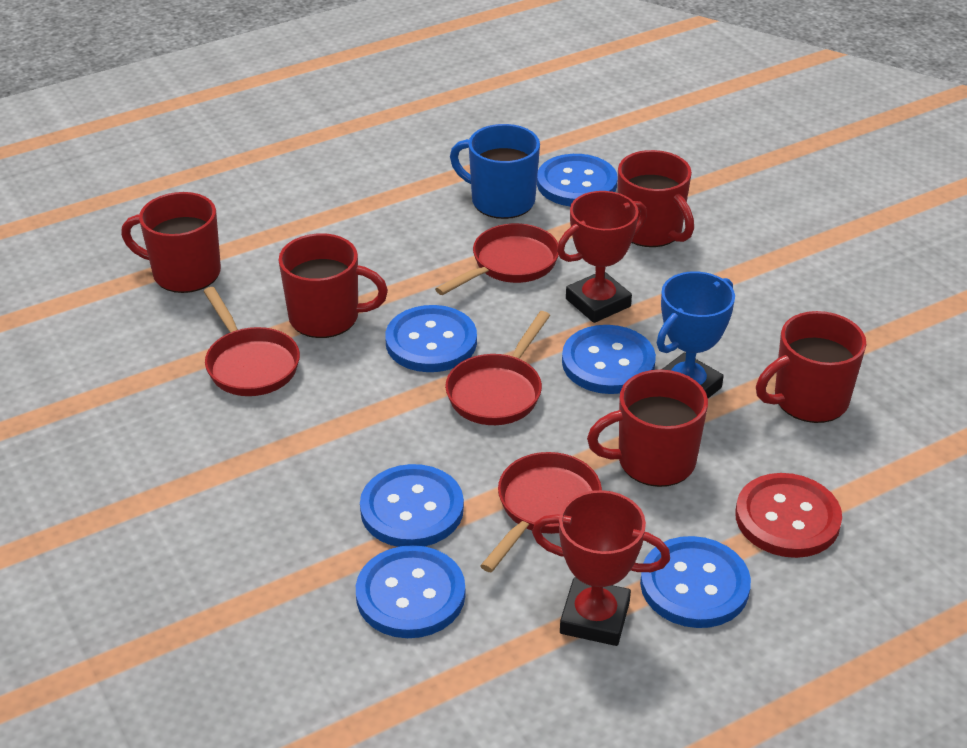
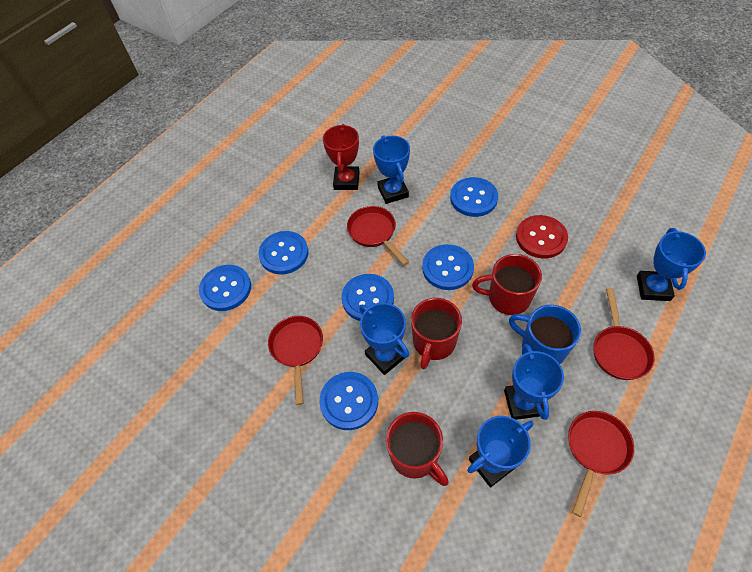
blue trophy: 1 -> 5
red mug: 5 -> 3
red trophy: 2 -> 1

